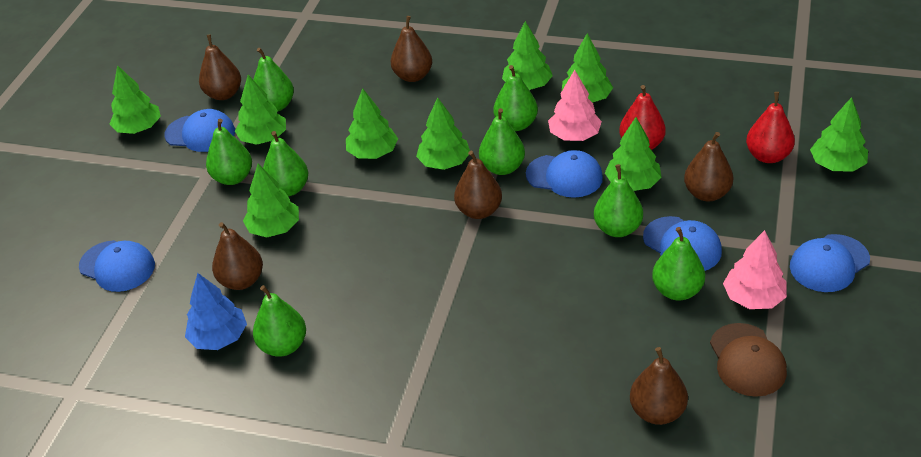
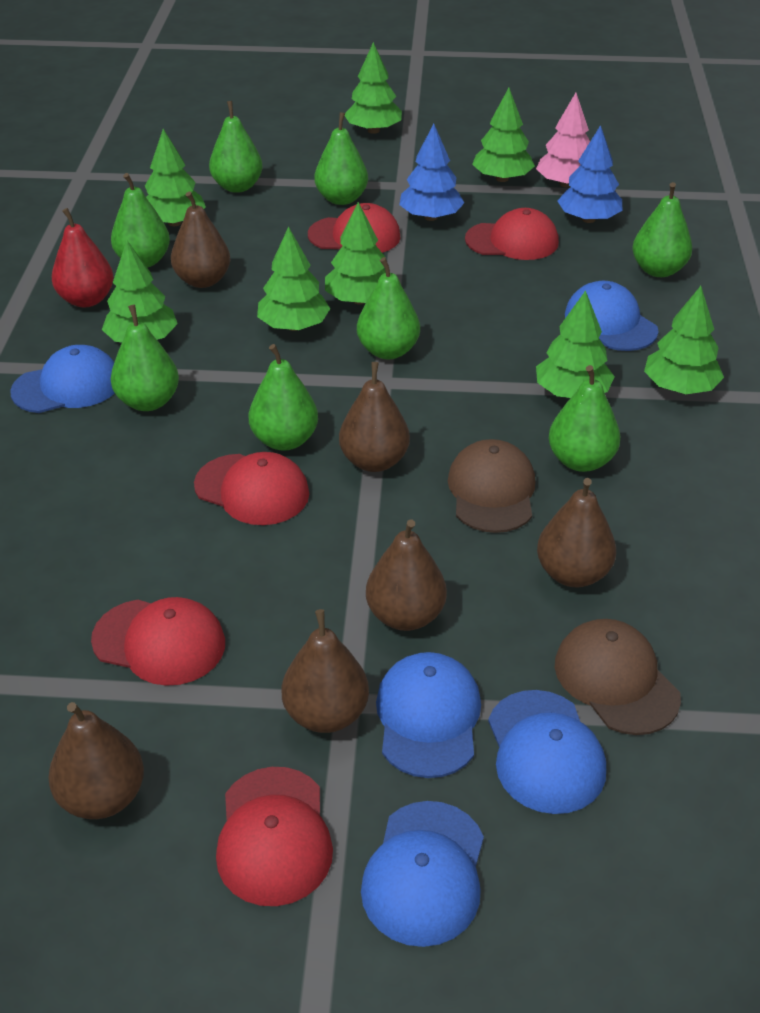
blue tree: 1 -> 2
brown cap: 1 -> 2
green tree: 9 -> 8
pink tree: 2 -> 1
red cap: 0 -> 5
red pear: 2 -> 1

